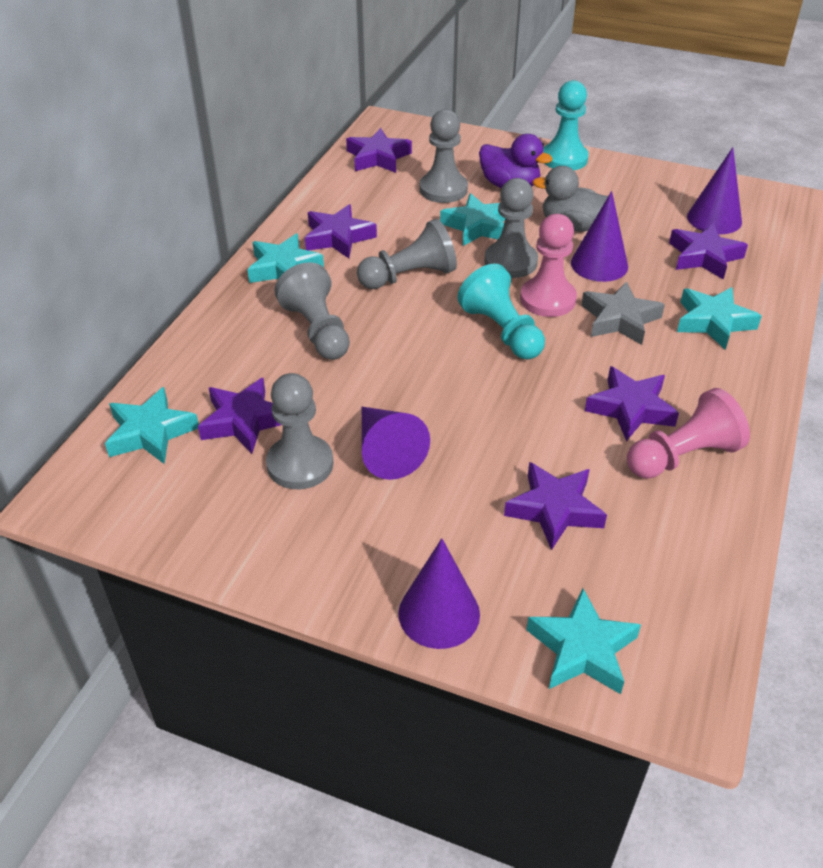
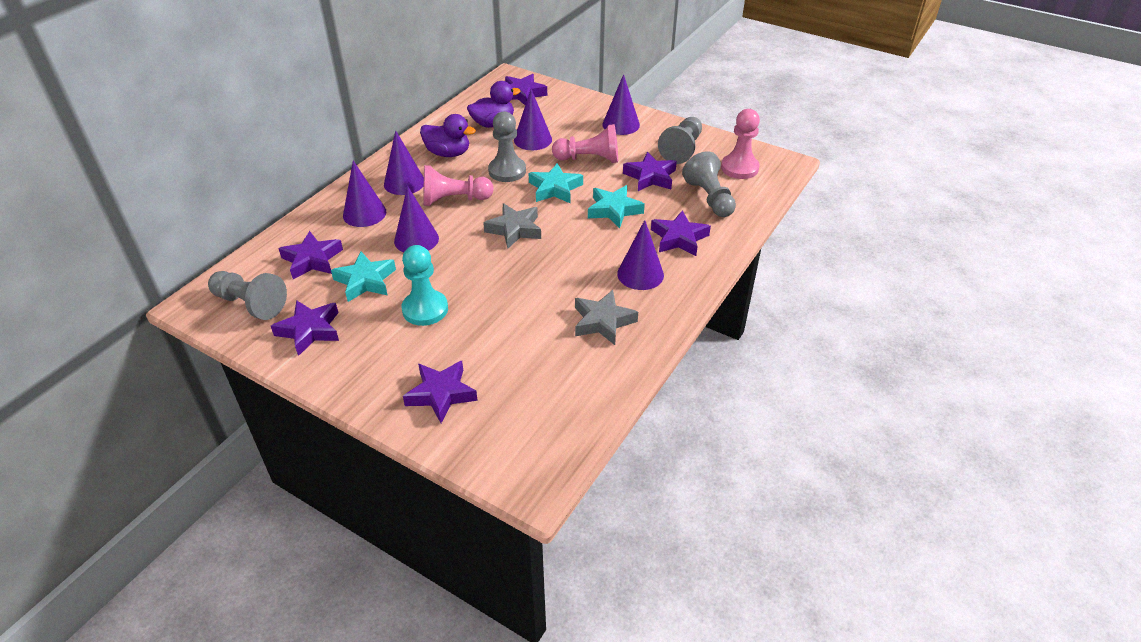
grey duck: 1 -> 0
grey pawn: 5 -> 4
grey star: 1 -> 2
pink pawn: 2 -> 3
purple cone: 4 -> 6
purple duck: 1 -> 2
turquoise pawn: 2 -> 1
turquoise star: 5 -> 3

